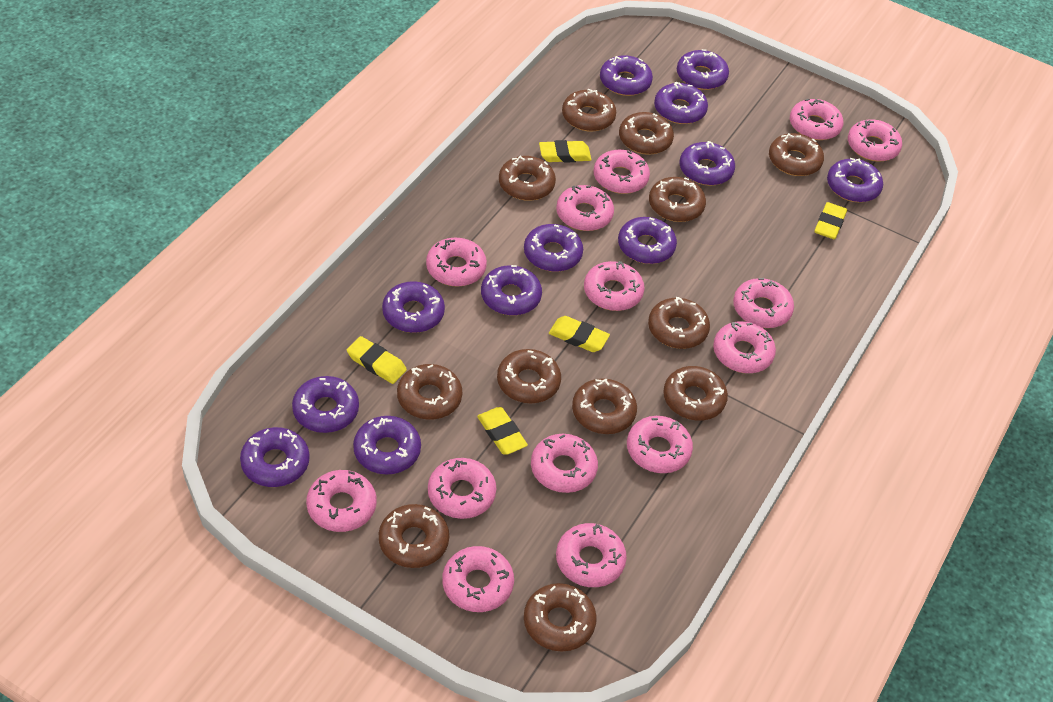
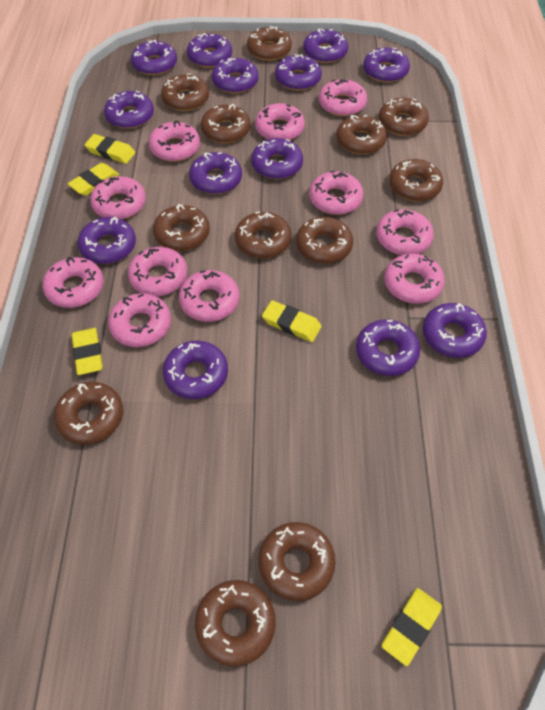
pink donut: 14 -> 11
purple donut: 12 -> 13

